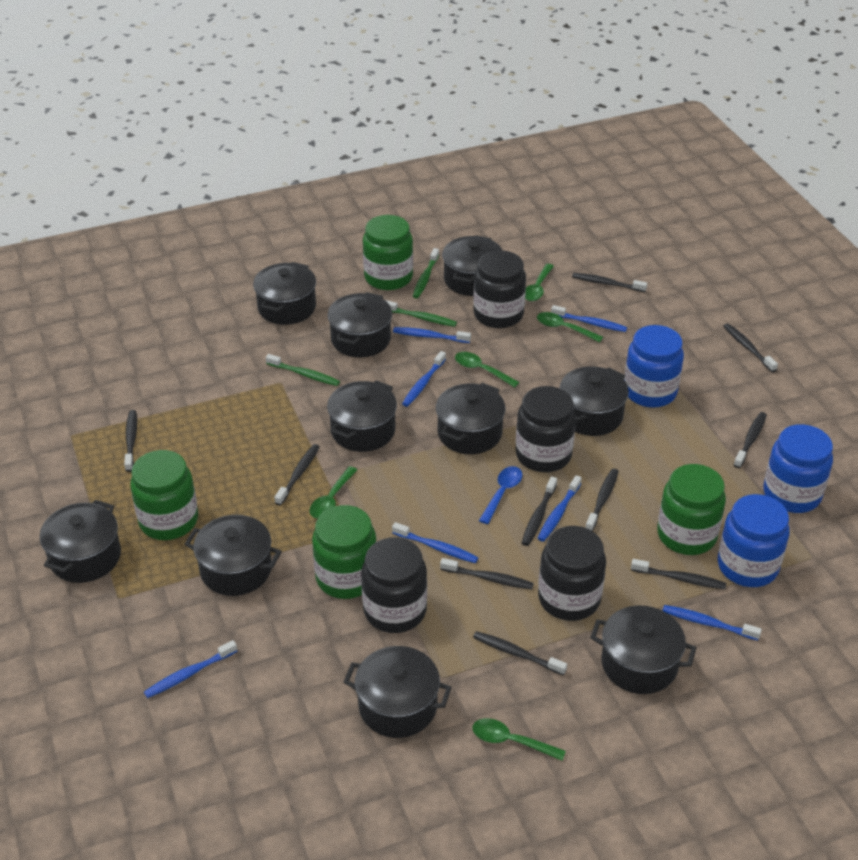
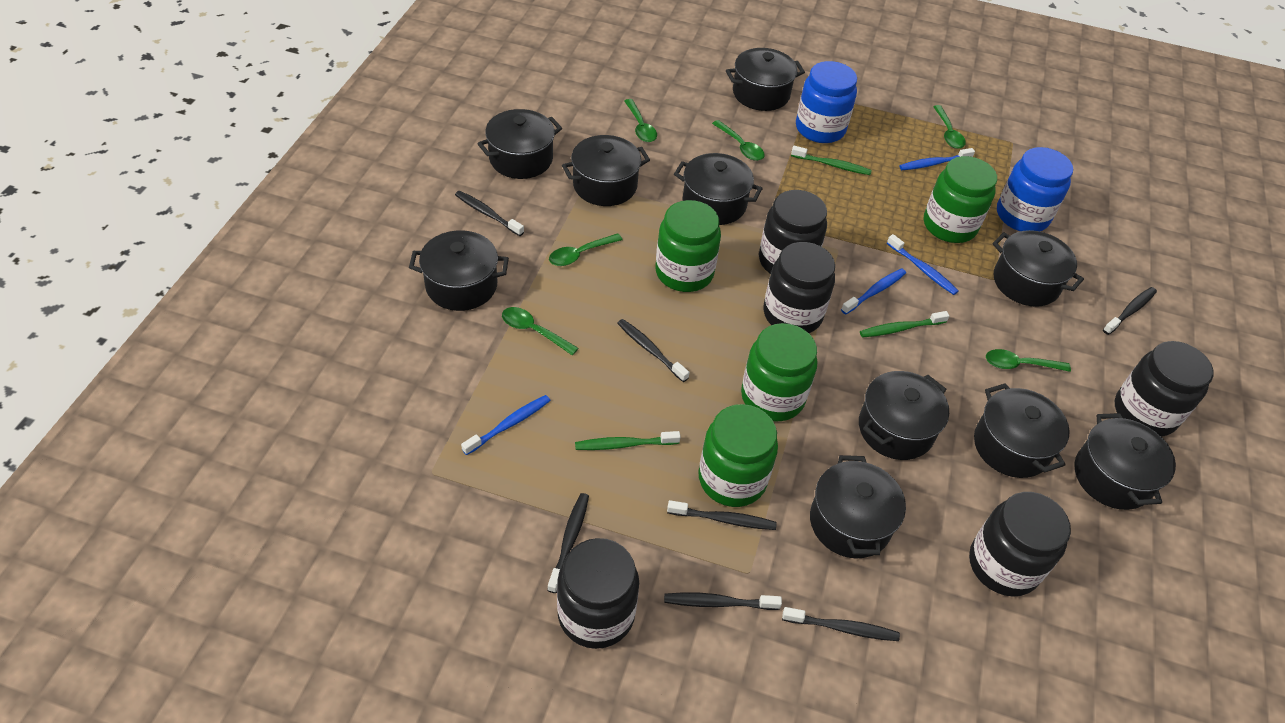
black jar: 4 -> 5
black toothbrush: 10 -> 7
blue jar: 3 -> 2
blue spoon: 1 -> 0
blue toothbrush: 7 -> 4
green spoon: 5 -> 6

